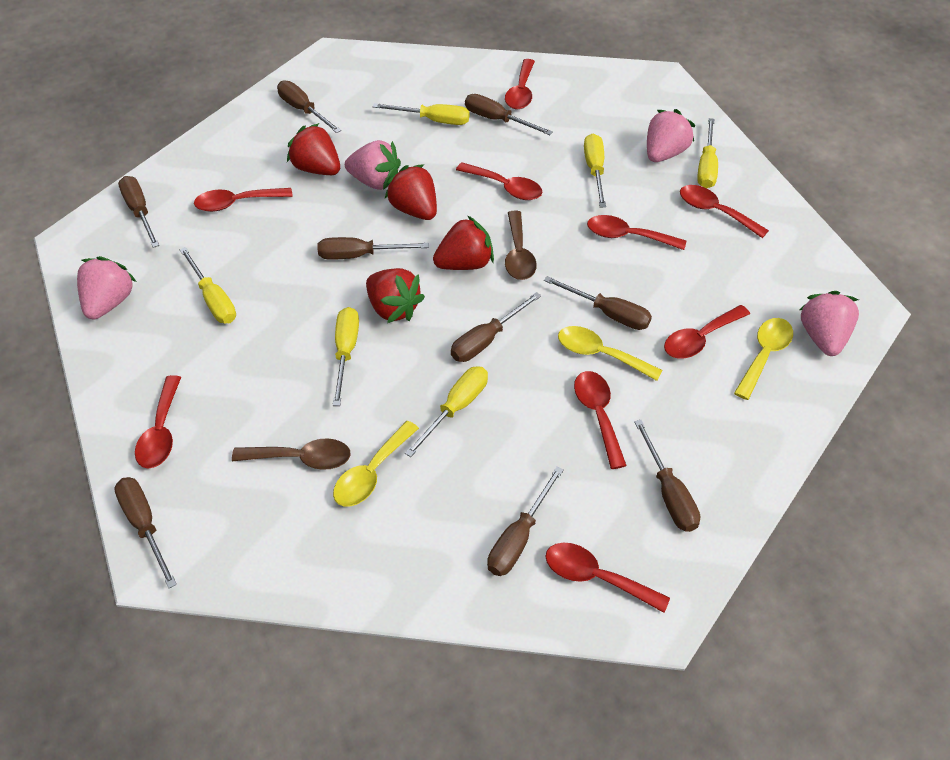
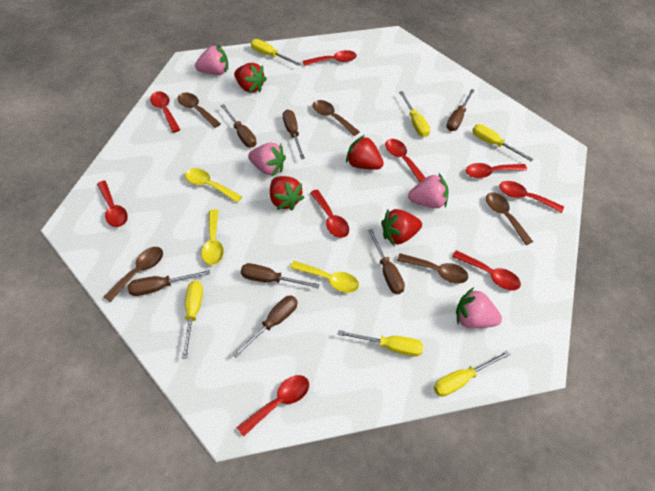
brown screwdriver: 9 -> 7
brown spoon: 2 -> 5

